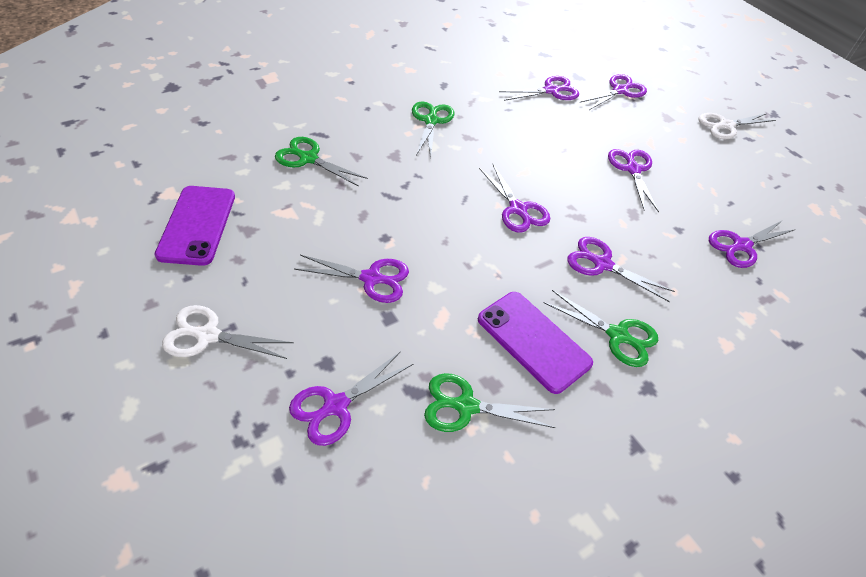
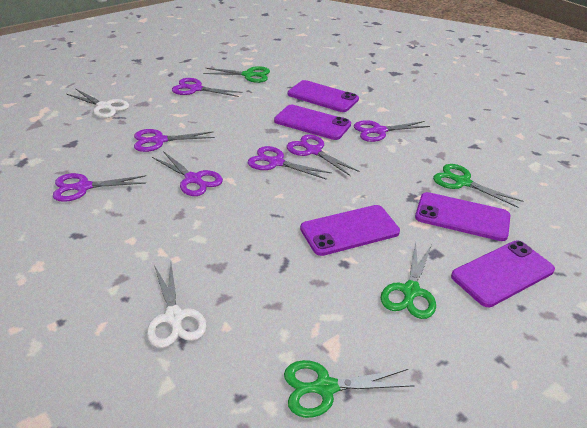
purple phone: 2 -> 5
purple scissors: 8 -> 7

